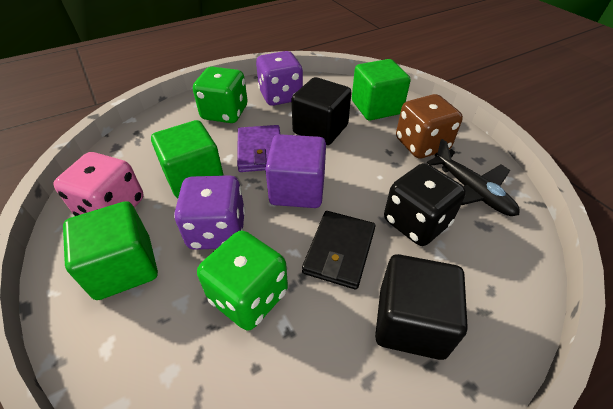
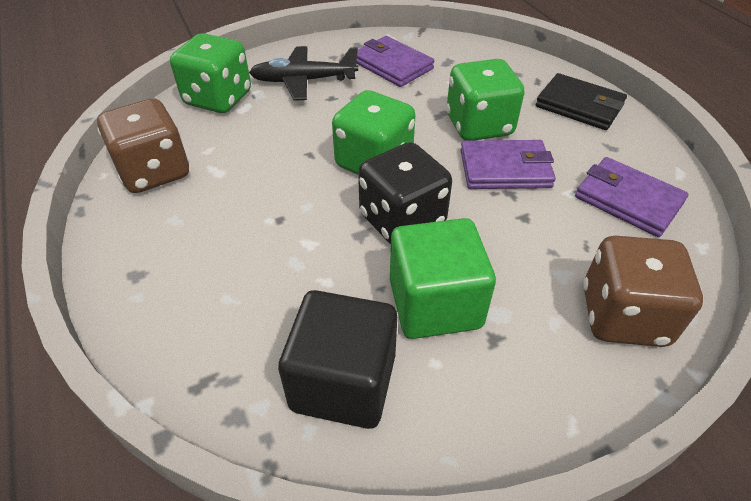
black cube: 2 -> 1
brown dice: 1 -> 2
green cube: 3 -> 1
green dice: 2 -> 3
pink dice: 1 -> 0
purple cube: 1 -> 0
purple dice: 2 -> 0
purple wallet: 1 -> 3

